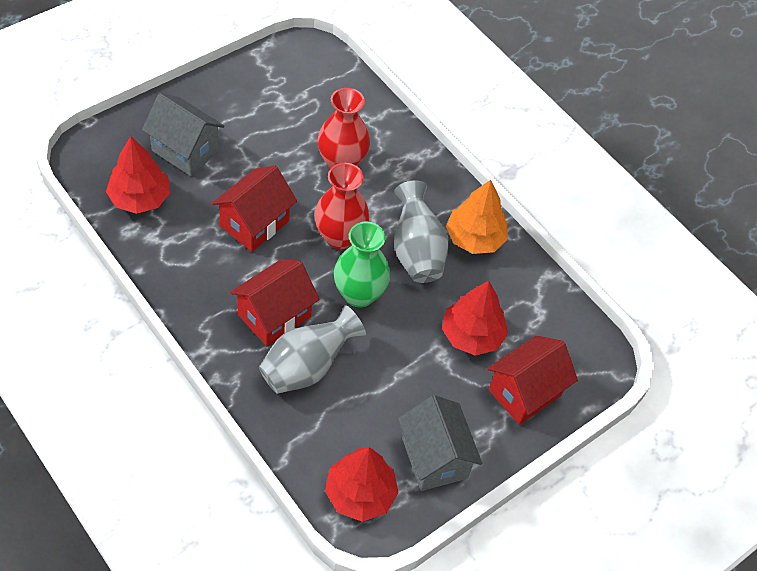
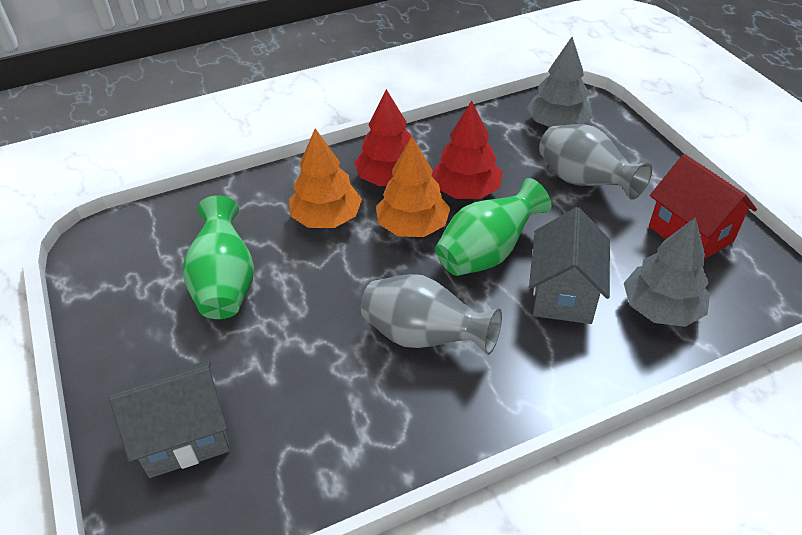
green vase: 1 -> 2
grey tree: 0 -> 2
orange tree: 1 -> 2
red house: 3 -> 1
red tree: 3 -> 2
red vase: 2 -> 0

